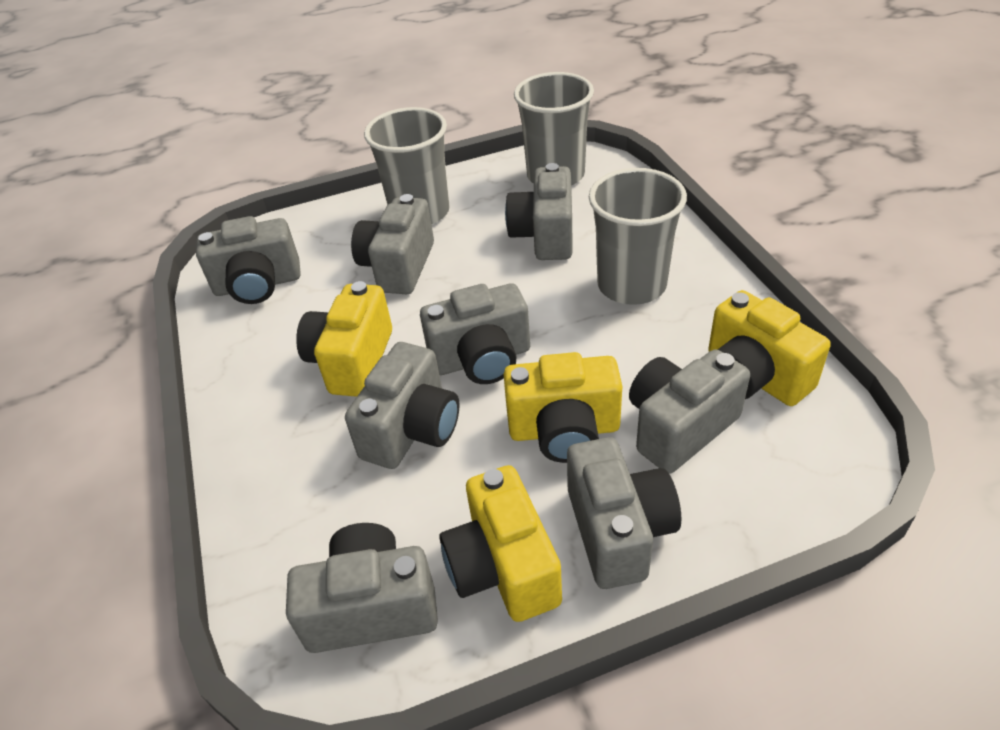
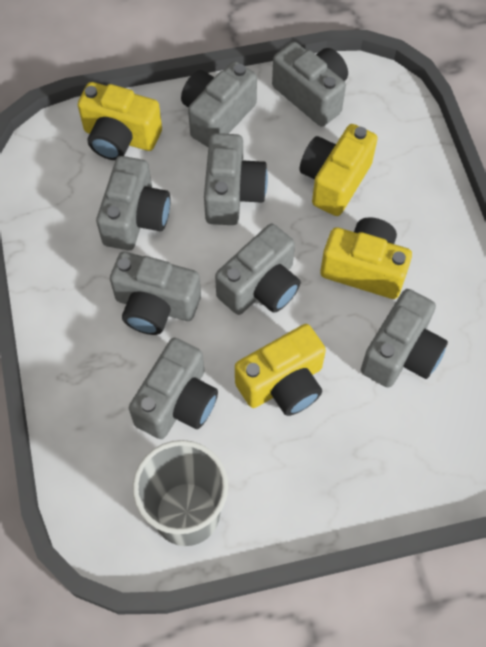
grey cup: 3 -> 1

